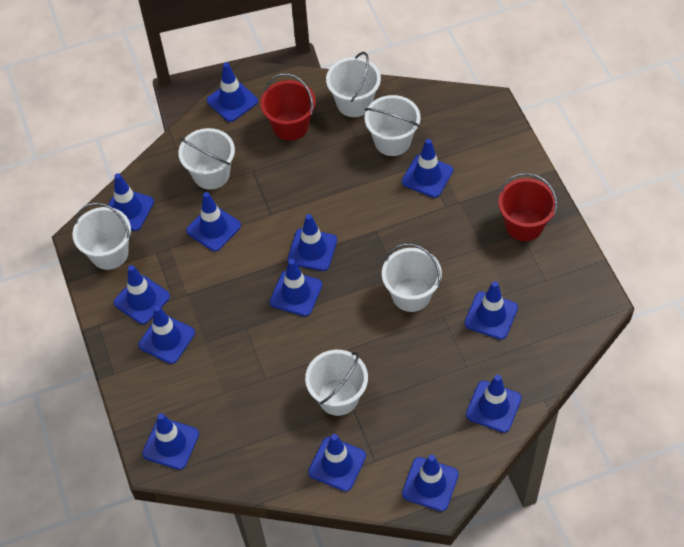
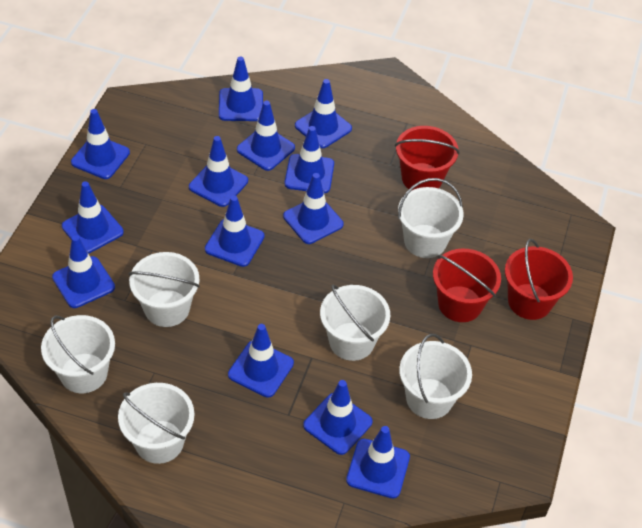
red bucket: 2 -> 3

